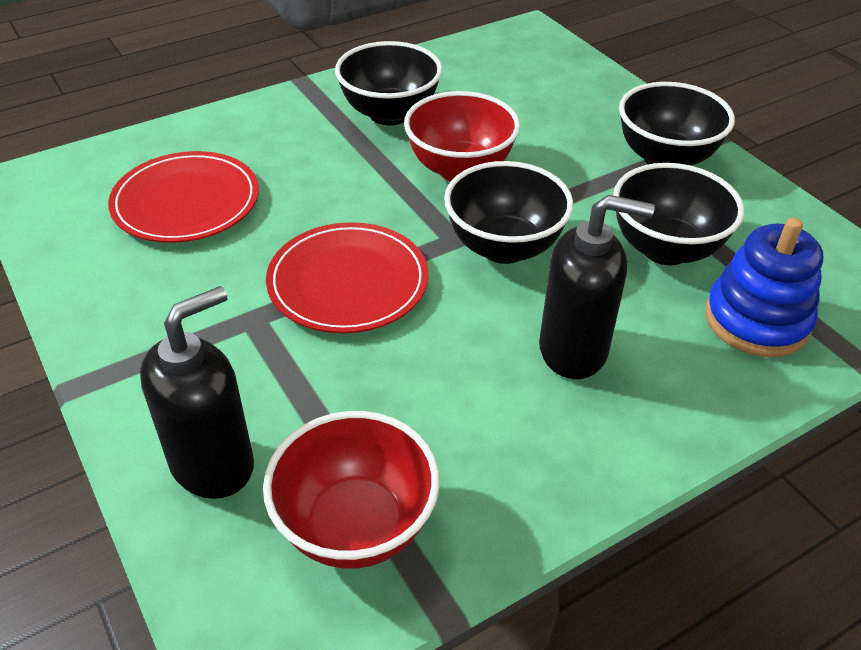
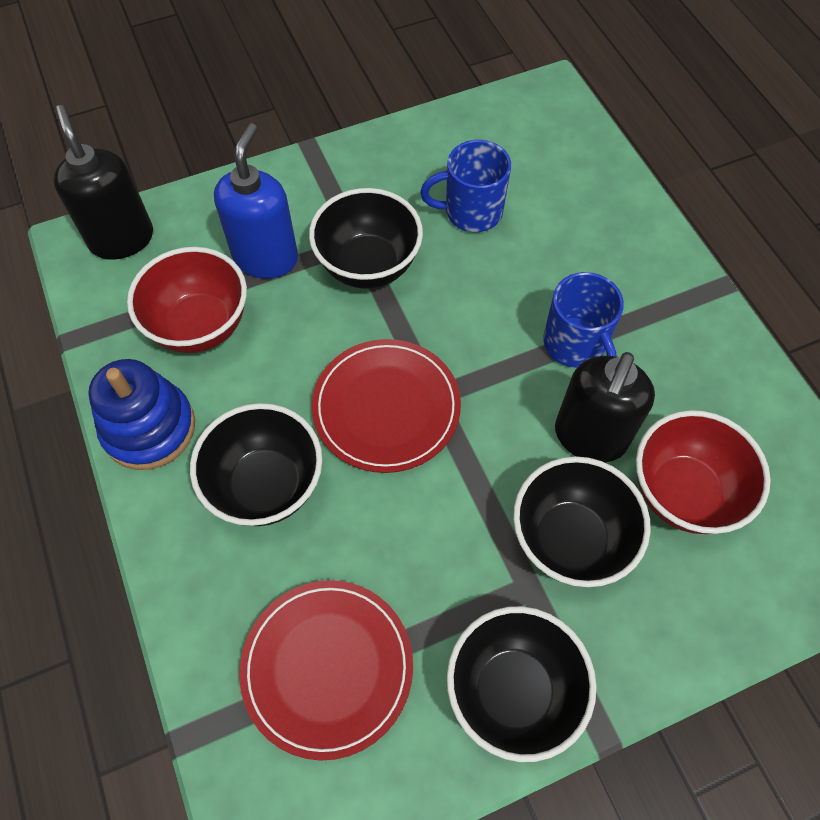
blue mug: 0 -> 2
blue soap dispenser: 0 -> 1

